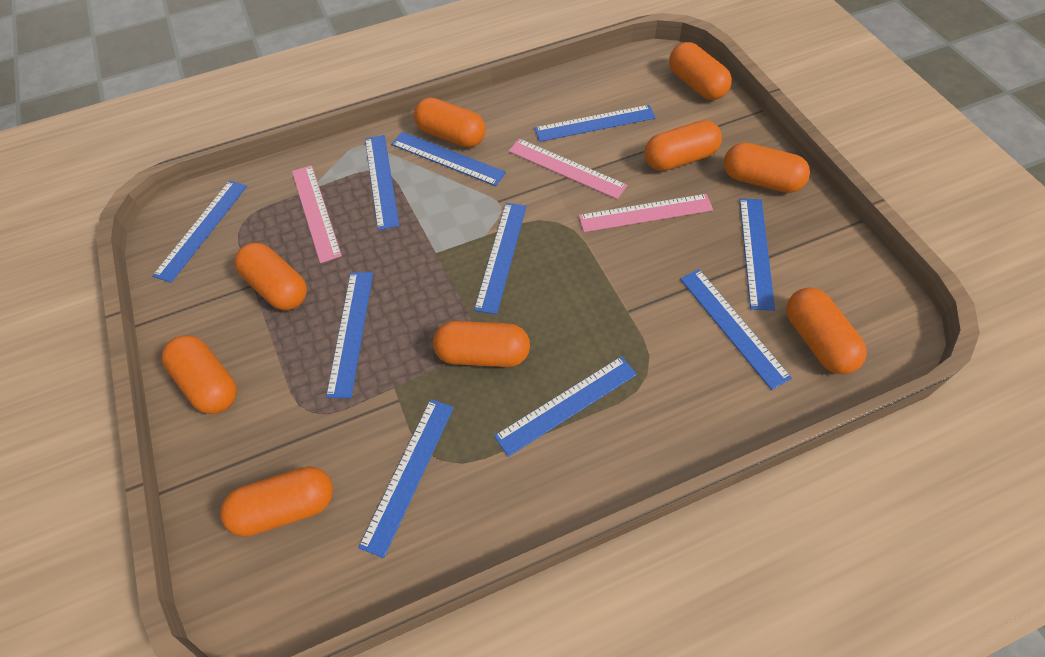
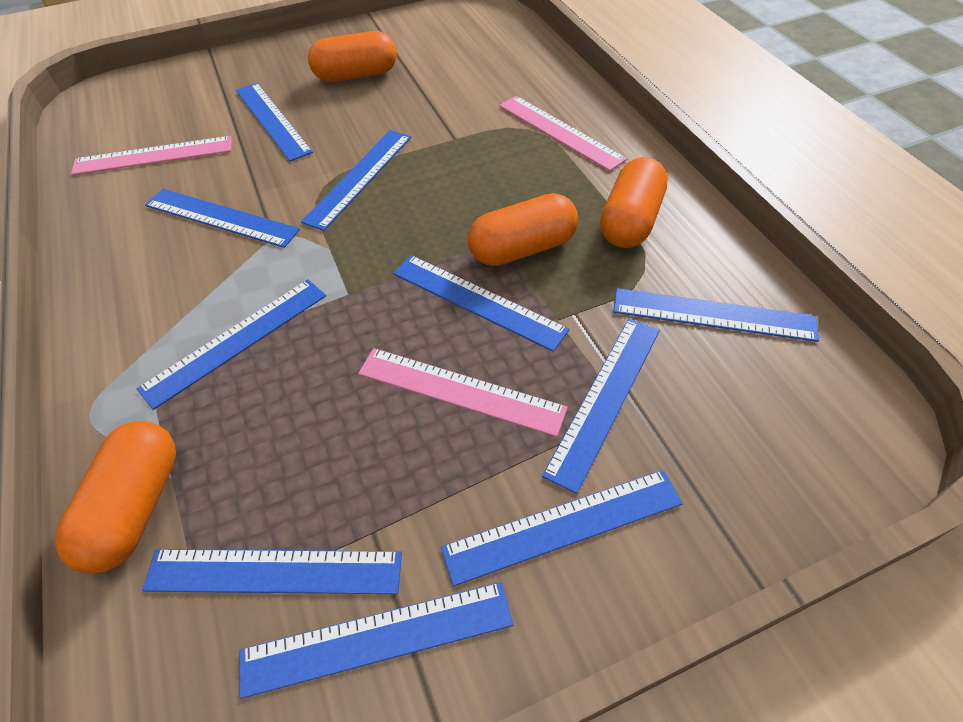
orange capsule: 9 -> 4

